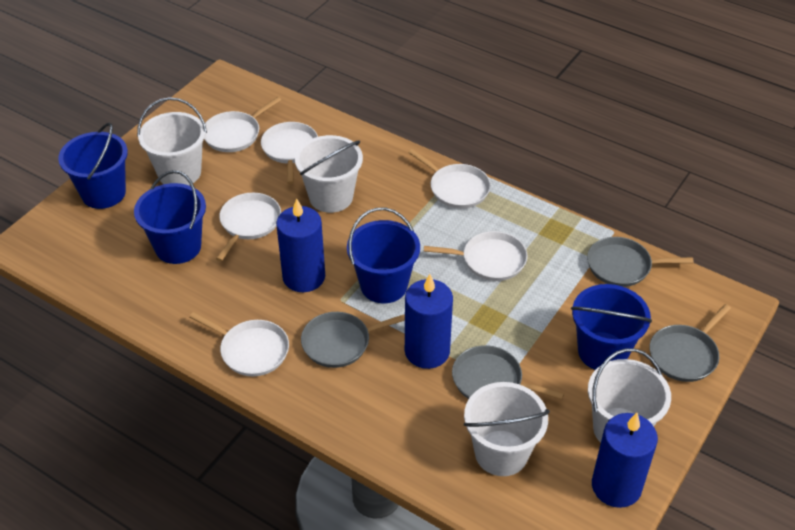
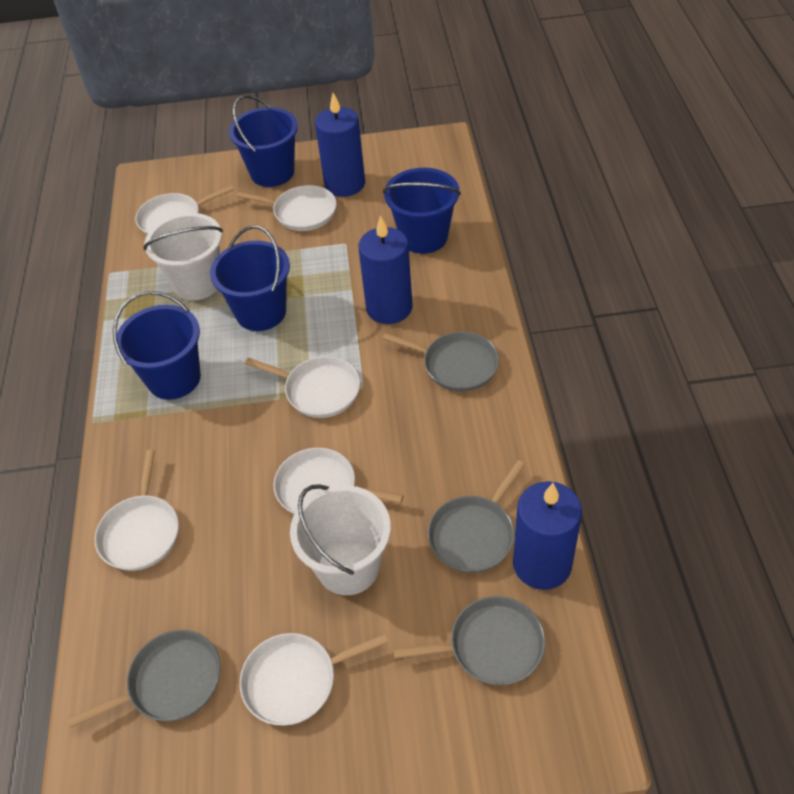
white bucket: 4 -> 2

